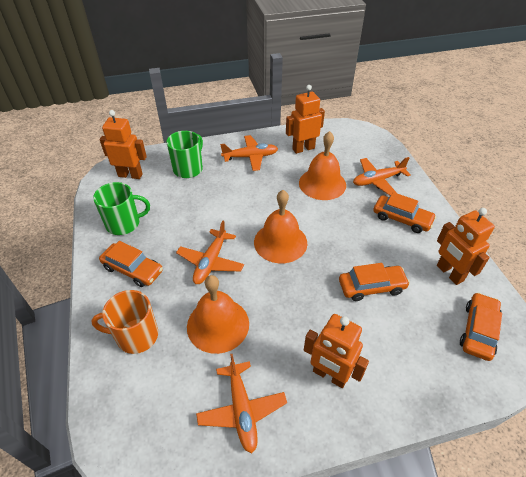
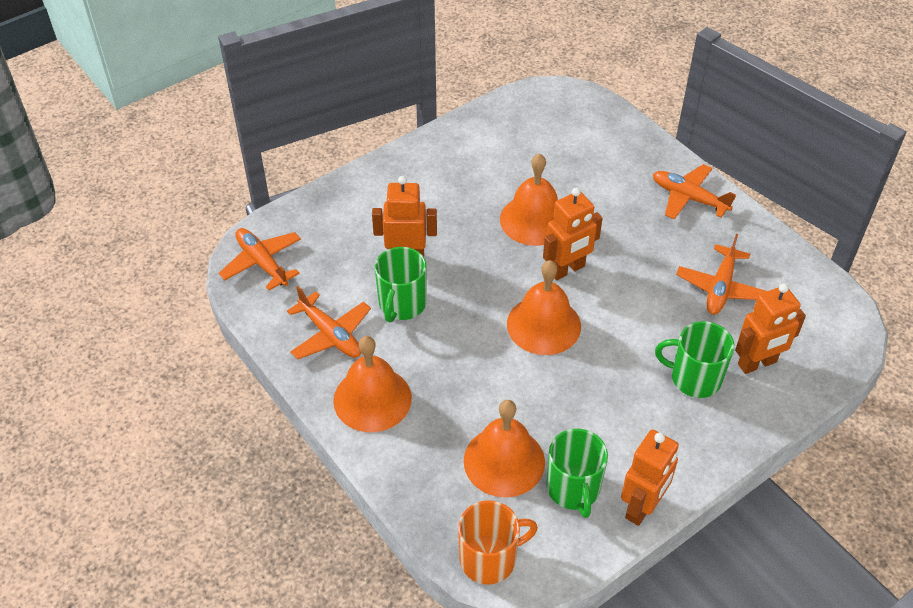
green mug: 2 -> 3
orange bell: 3 -> 4
orange car: 4 -> 0

